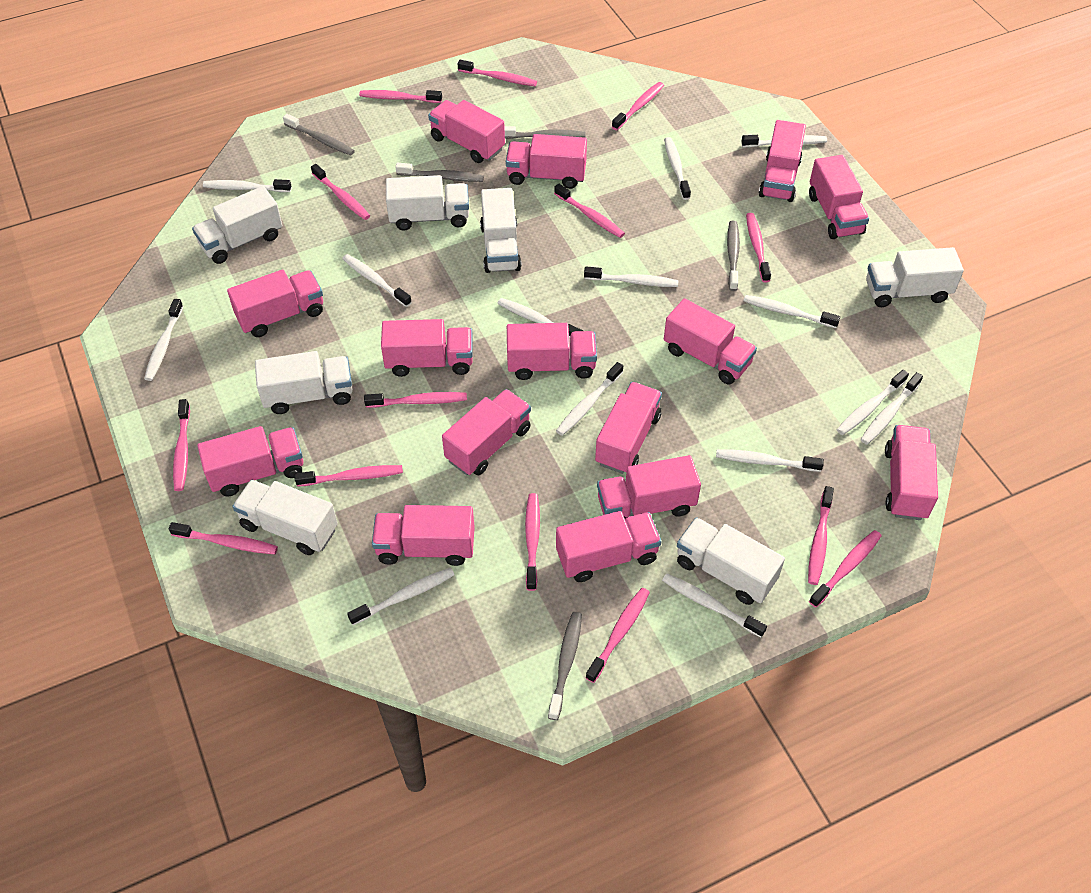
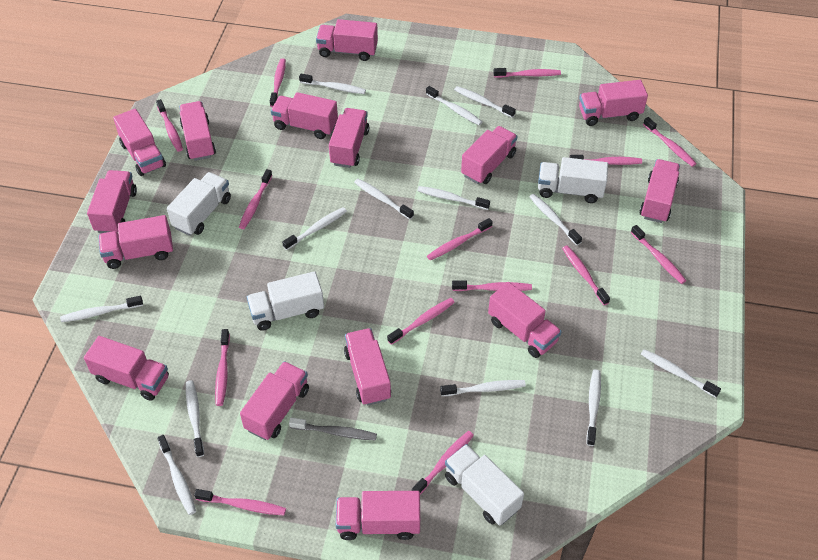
grey toothbrush: 5 -> 1
white toothbrush: 14 -> 13
white truck: 7 -> 4

